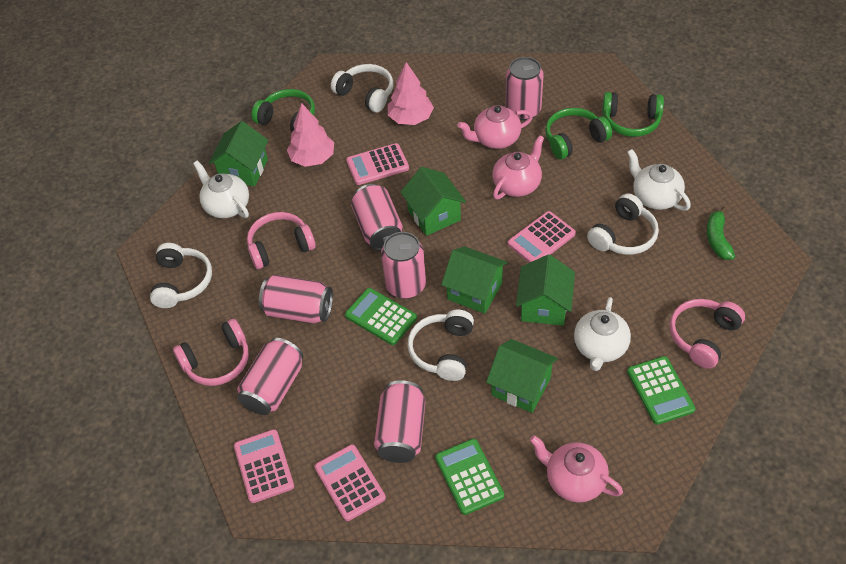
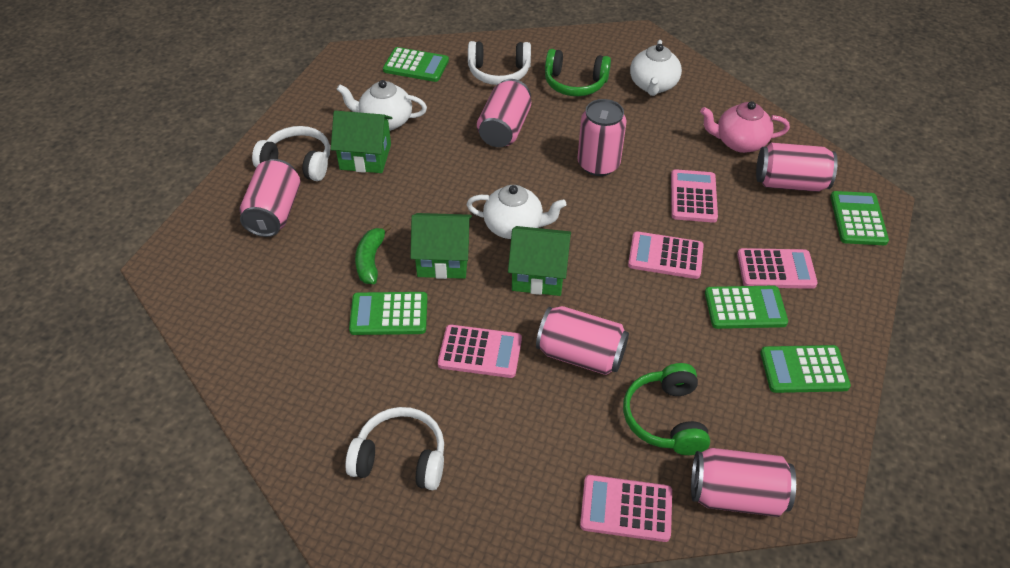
green calculator: 3 -> 5
green headphones: 3 -> 2
green house: 5 -> 3
pink calculator: 4 -> 5
pink headphones: 3 -> 0
pink teapot: 3 -> 1
pink tree: 2 -> 0
white headphones: 4 -> 3

